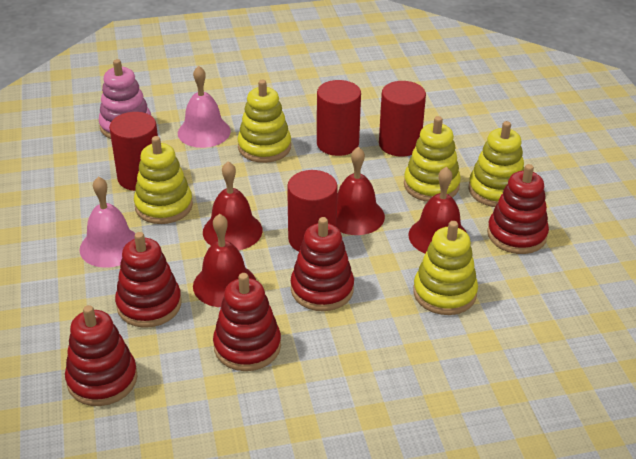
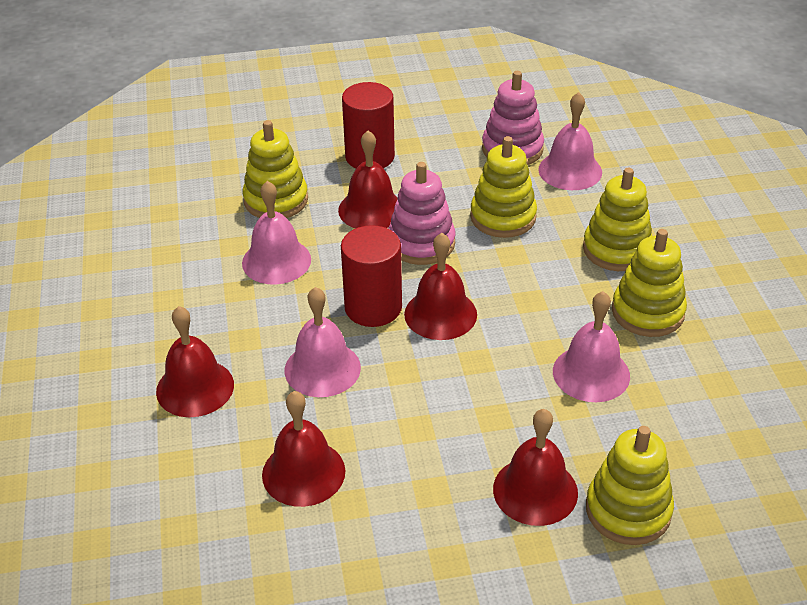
pink bell: 2 -> 4
pink stacking toy: 1 -> 2
red bell: 4 -> 5
red cylinder: 4 -> 2
red stacking toy: 5 -> 0

